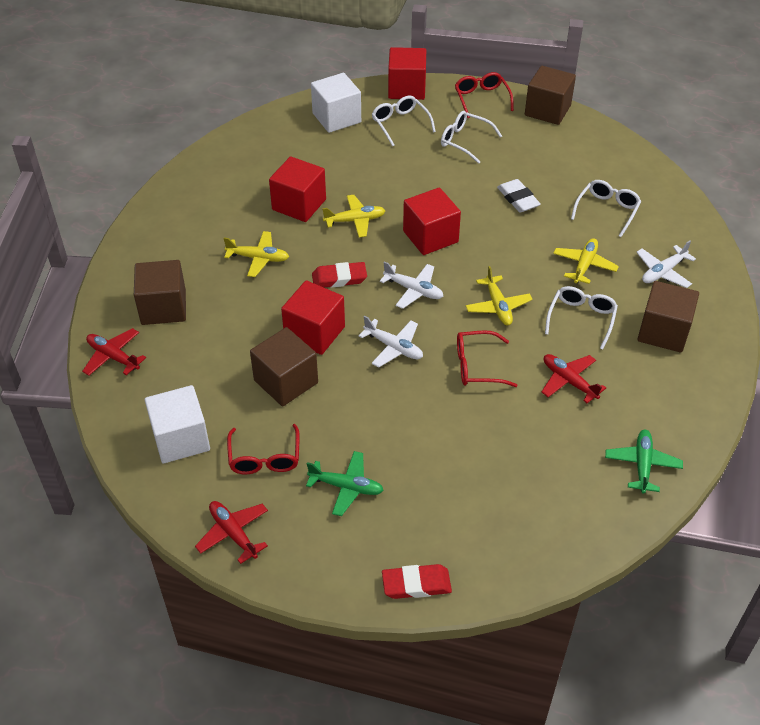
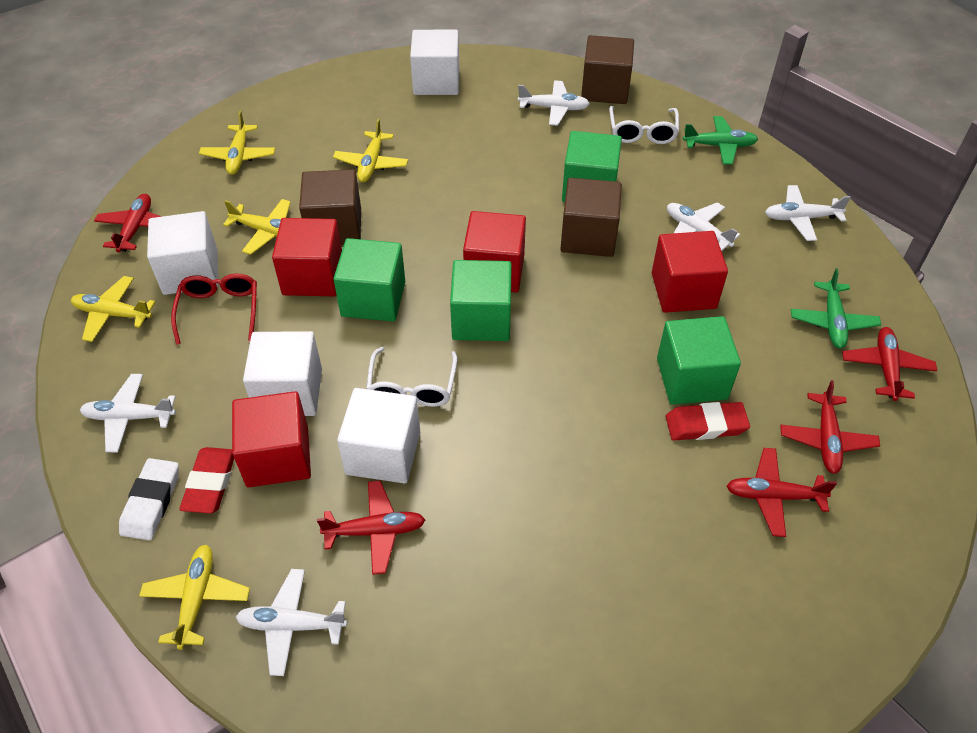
brown cube: 4 -> 3
green cube: 0 -> 4
red glasses: 3 -> 1
red plane: 3 -> 5
white cube: 2 -> 4
white glasses: 4 -> 2
white plane: 3 -> 5
yellow plane: 4 -> 5

